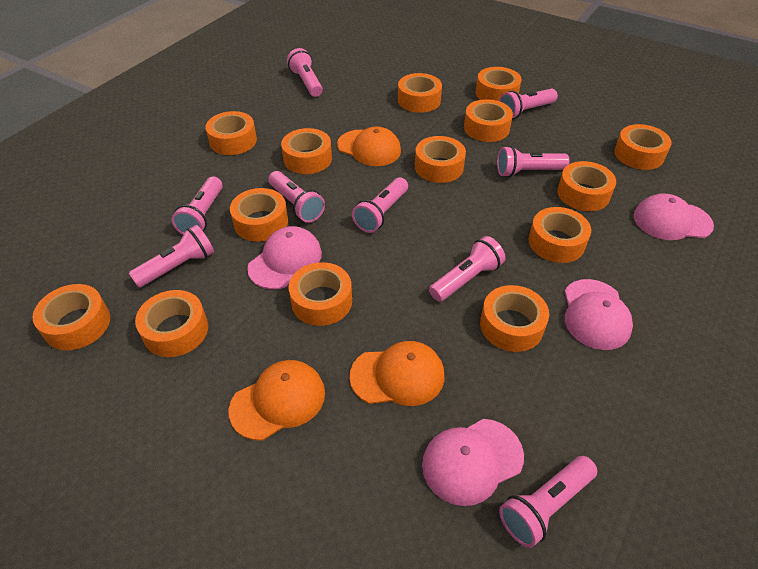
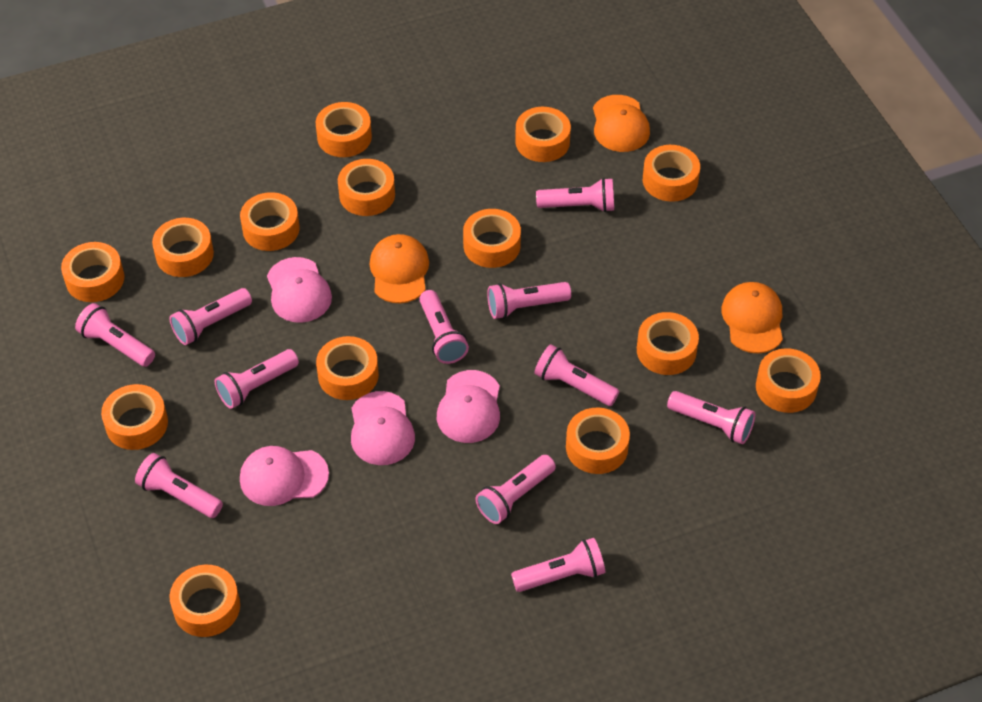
pink flashlight: 9 -> 11

